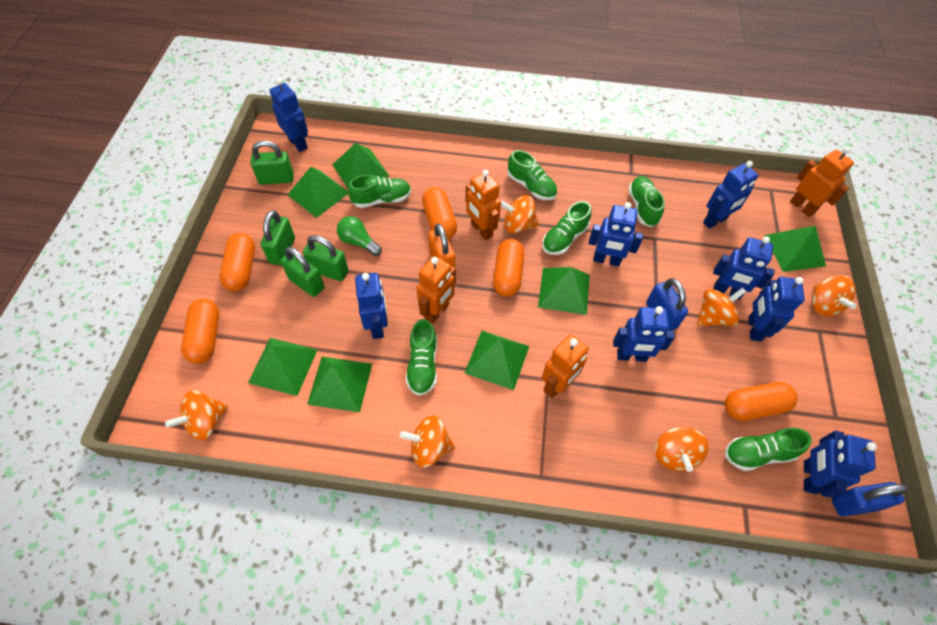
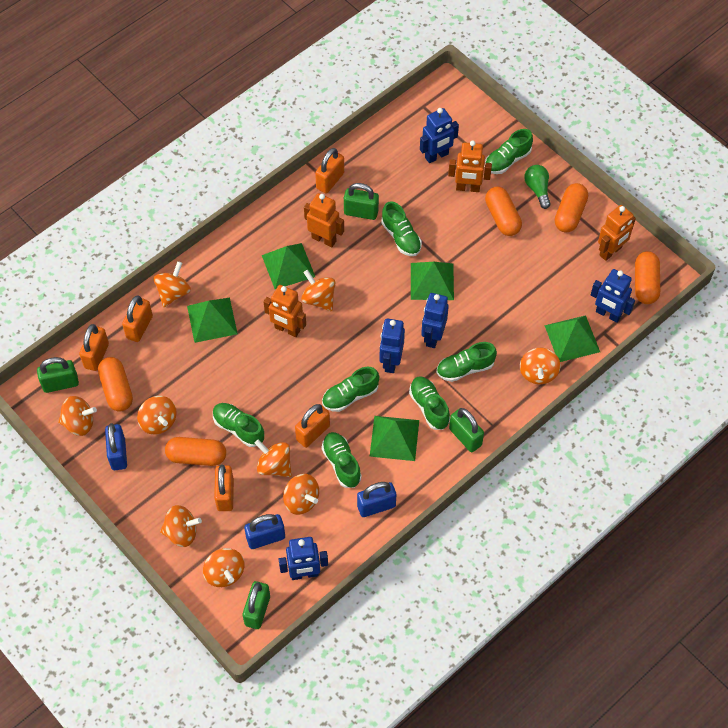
blue padlock: 2 -> 3
blue robot: 8 -> 5
green pyramid: 7 -> 5
green shoe: 6 -> 7
orange padlock: 1 -> 5
orange spinning top: 6 -> 9

